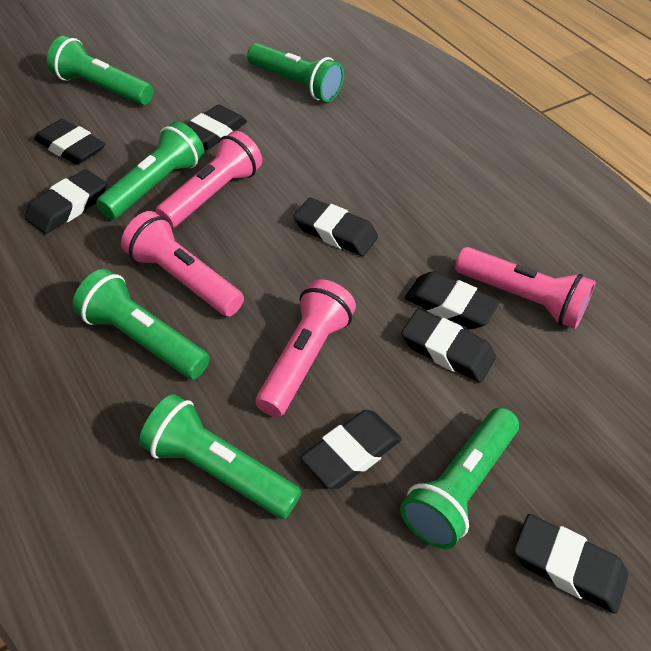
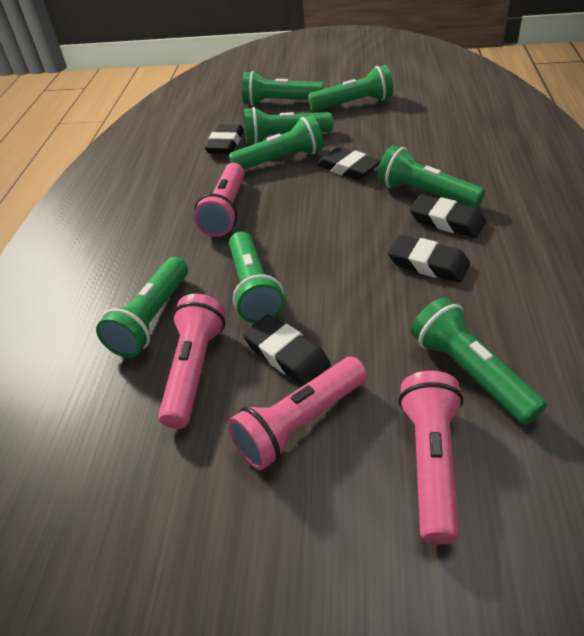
black eraser: 8 -> 5
green flashlight: 6 -> 8

